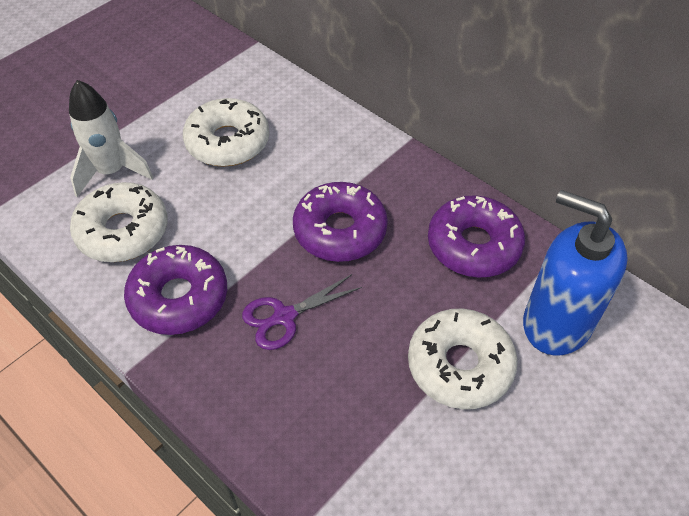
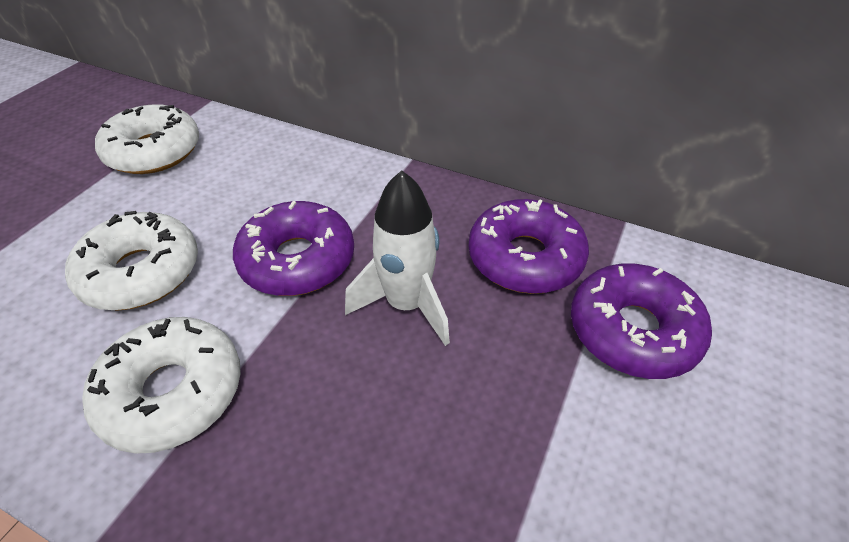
blue soap dispenser: 1 -> 0
purple scissors: 1 -> 0

